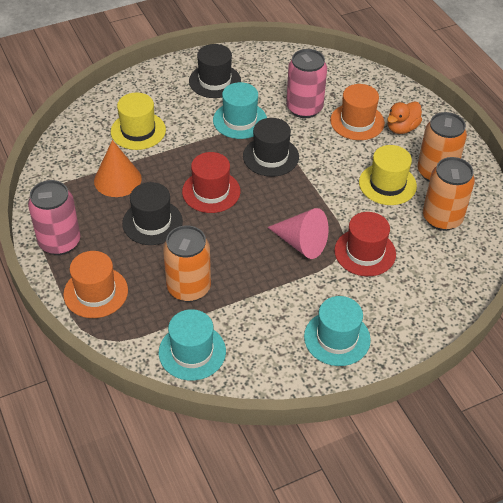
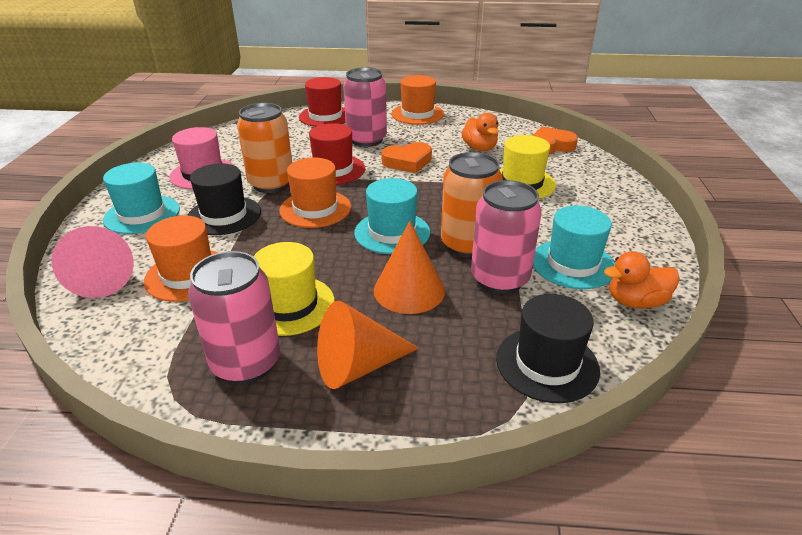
black hat: 3 -> 2
orange can: 3 -> 2
orange cone: 1 -> 2
orange duck: 1 -> 2
orange hat: 2 -> 3
orange heart: 0 -> 2
pink can: 2 -> 3
pink hat: 0 -> 1

